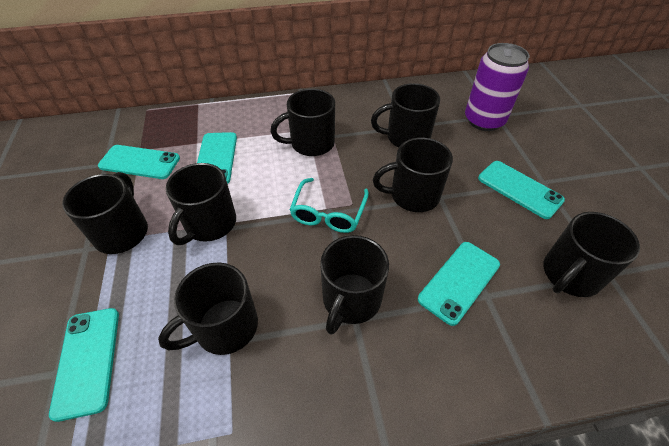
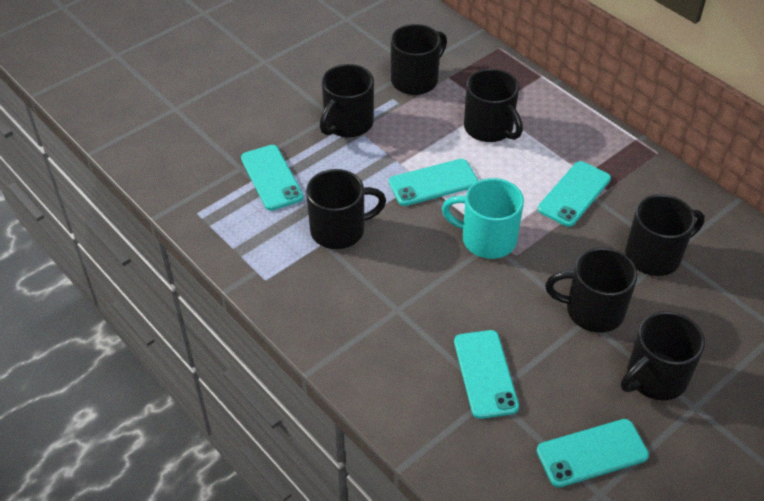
black mug: 8 -> 7
purple can: 1 -> 0
turquoise glasses: 1 -> 0
turquoise mug: 0 -> 1

